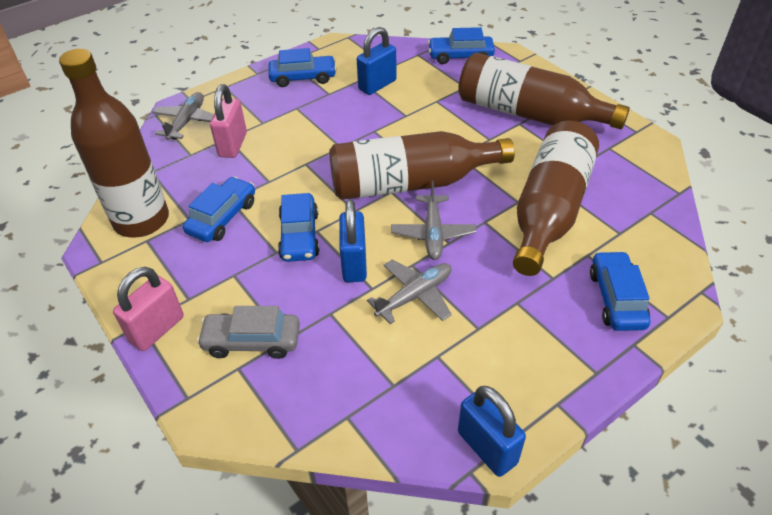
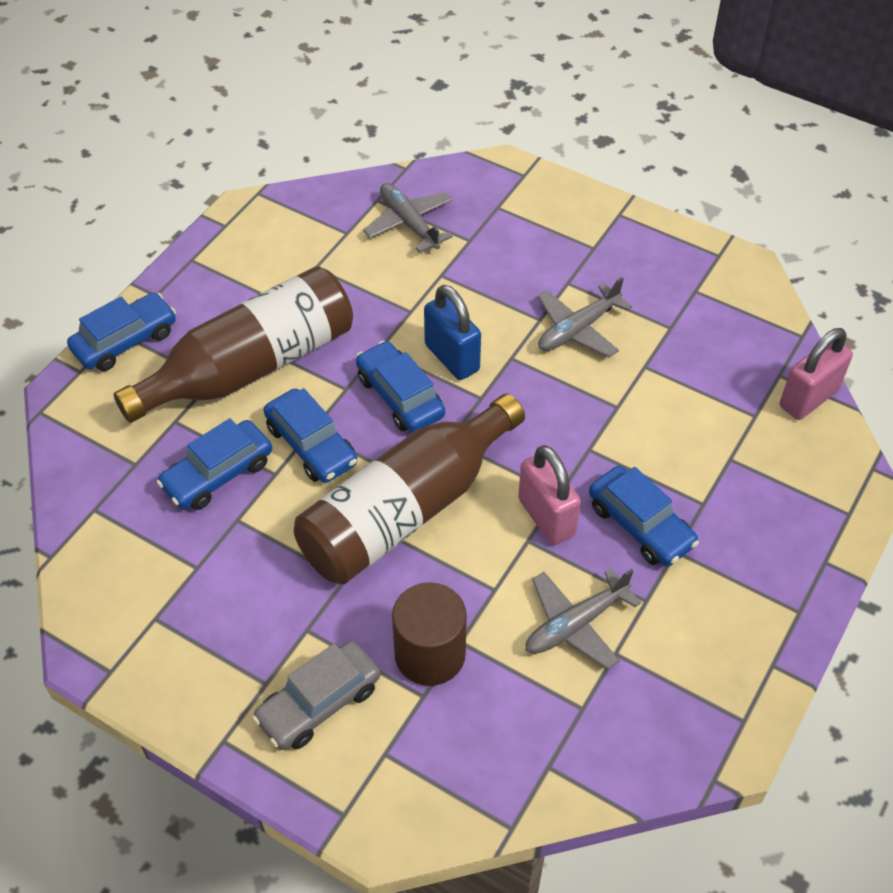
blue padlock: 3 -> 1
brown bottle: 4 -> 2
brown cylinder: 0 -> 1

